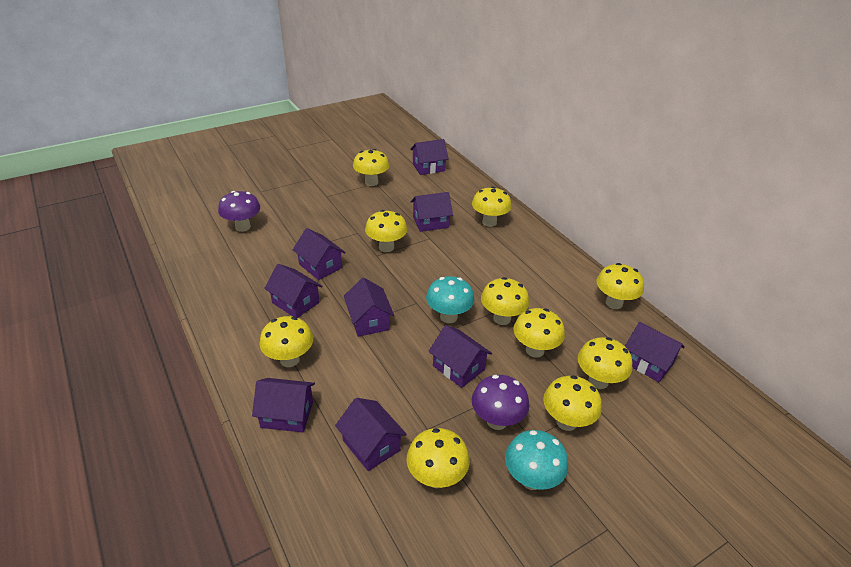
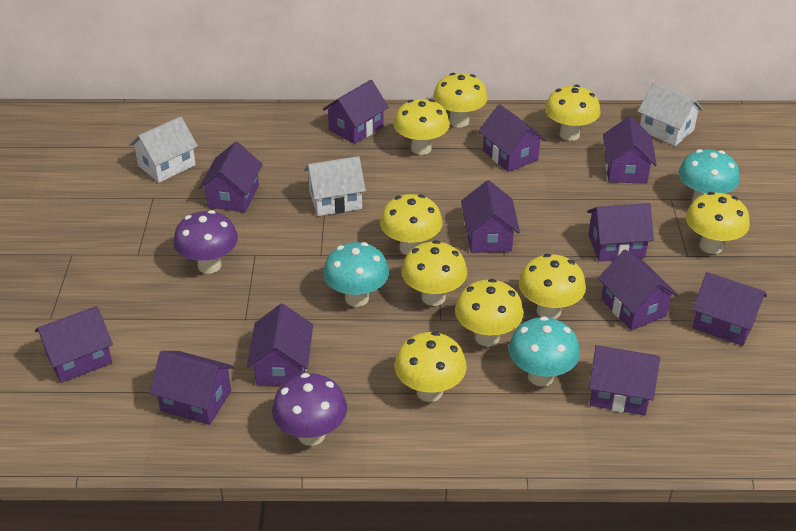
purple house: 9 -> 12
turquoise mushroom: 2 -> 3
white house: 0 -> 3
yellow mushroom: 10 -> 9

